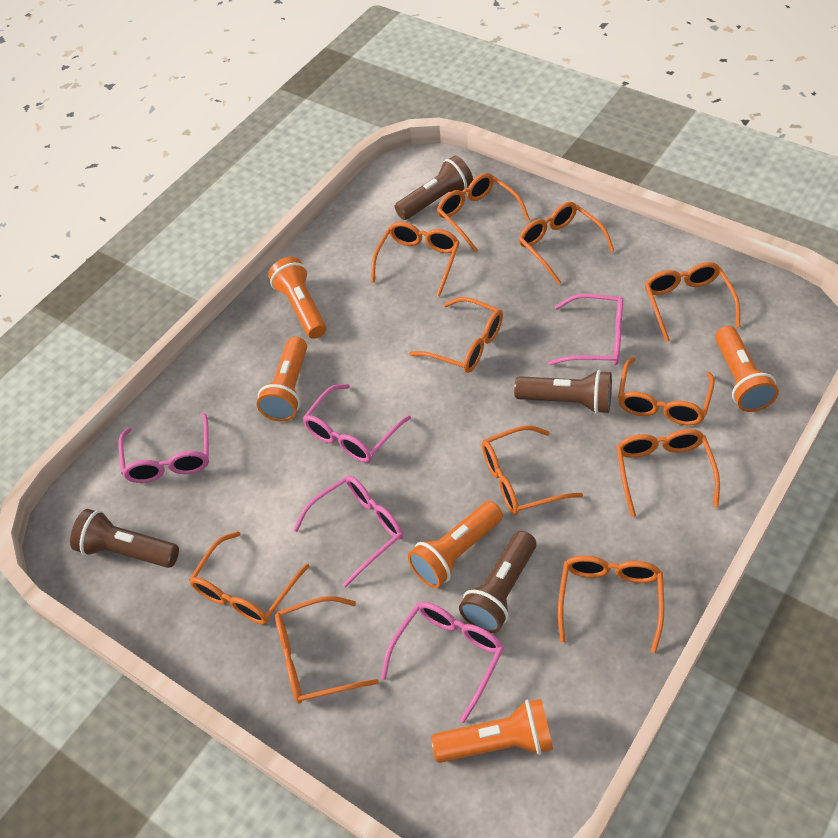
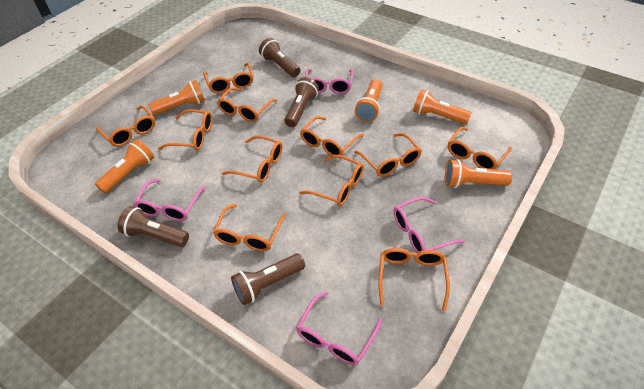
pink glasses: 5 -> 4

